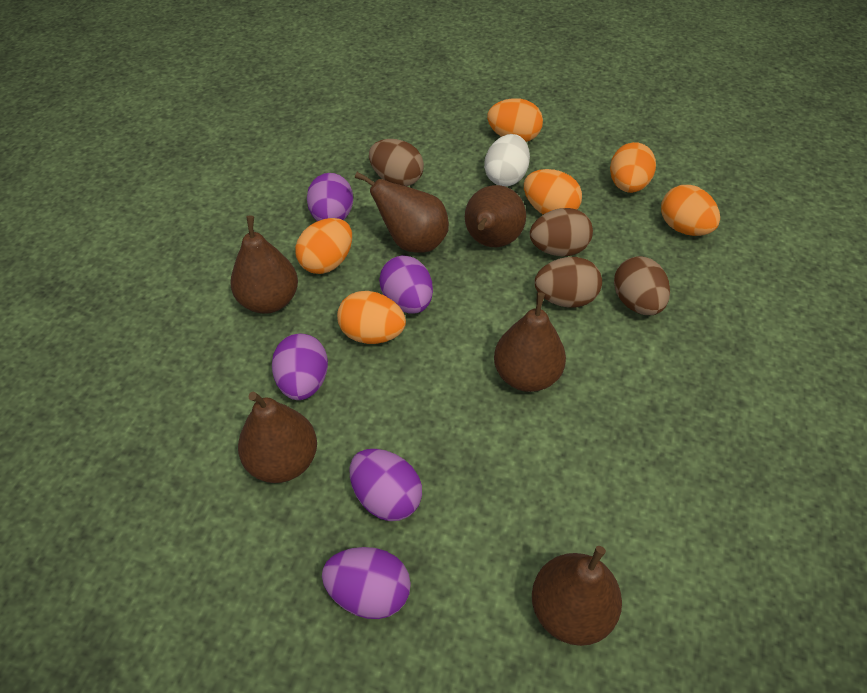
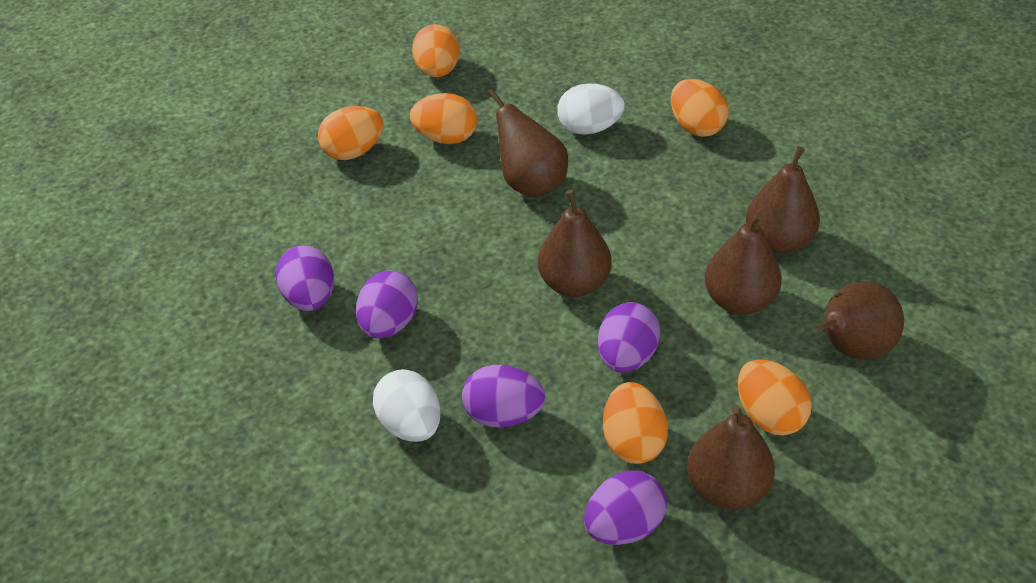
brown egg: 4 -> 0
white egg: 1 -> 2

